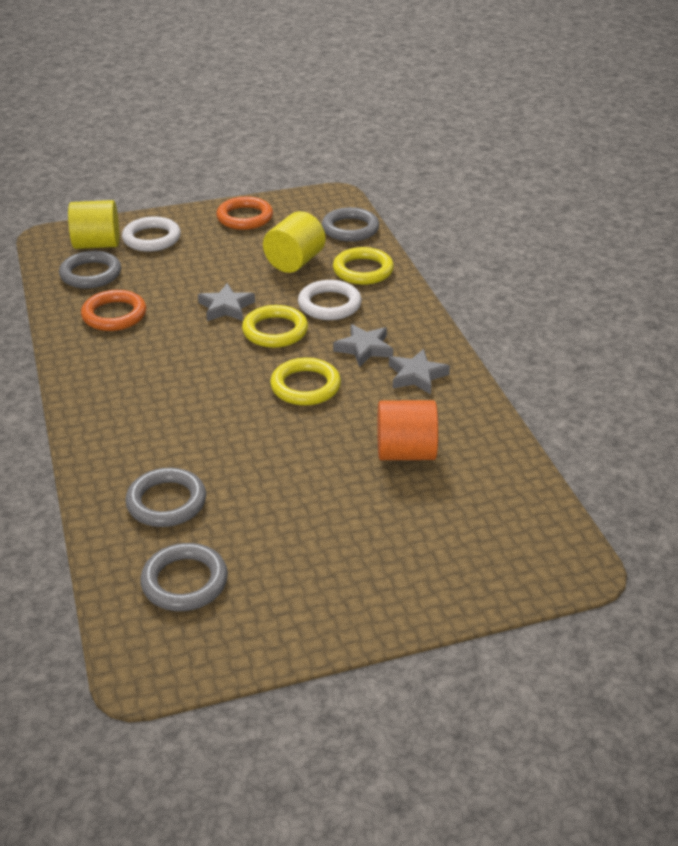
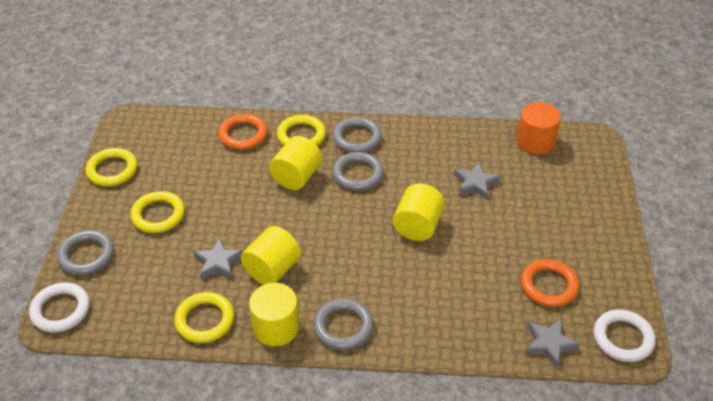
yellow cylinder: 2 -> 4
yellow ring: 3 -> 4

